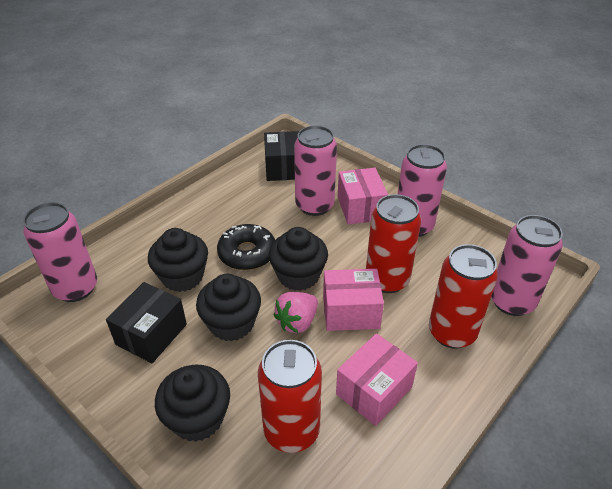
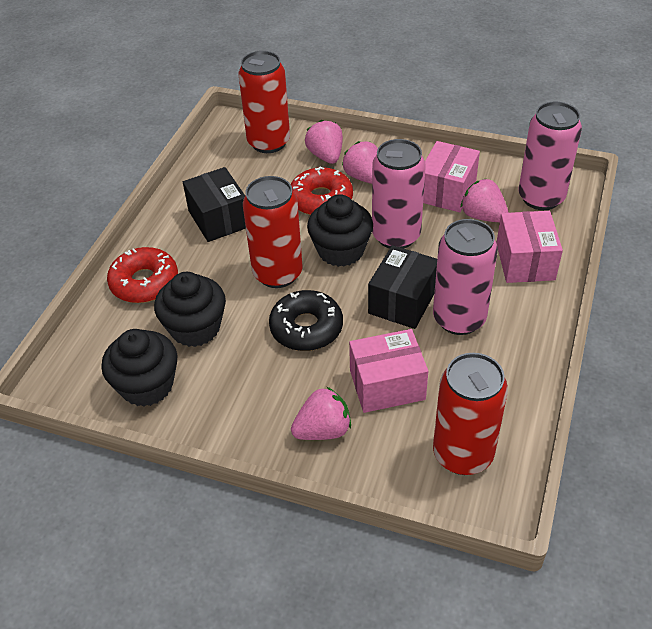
black cupcake: 4 -> 3
pink can: 4 -> 3
pink strawberry: 1 -> 4
red donut: 0 -> 2

